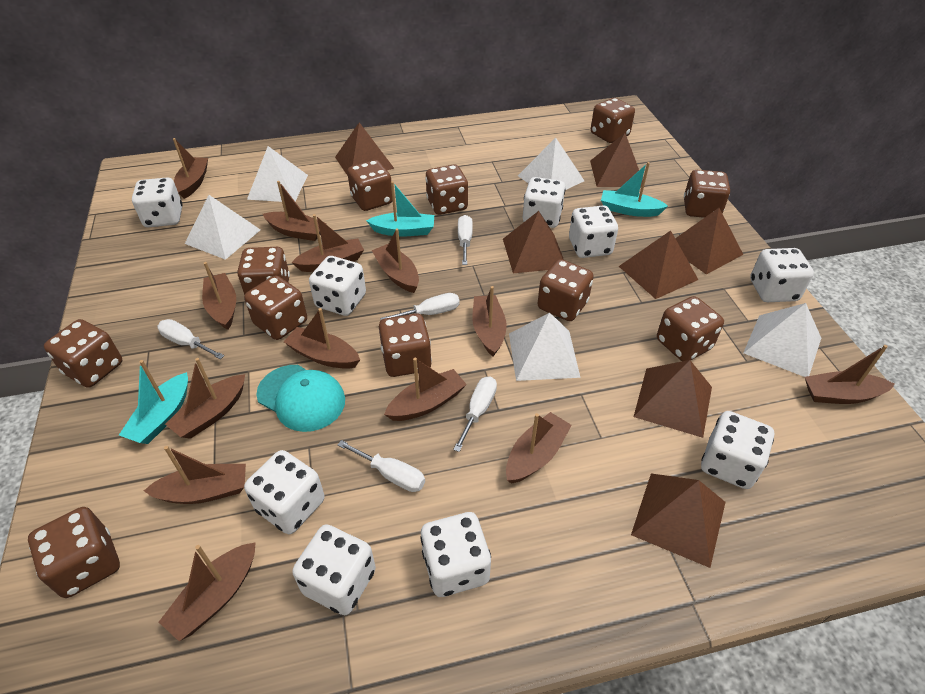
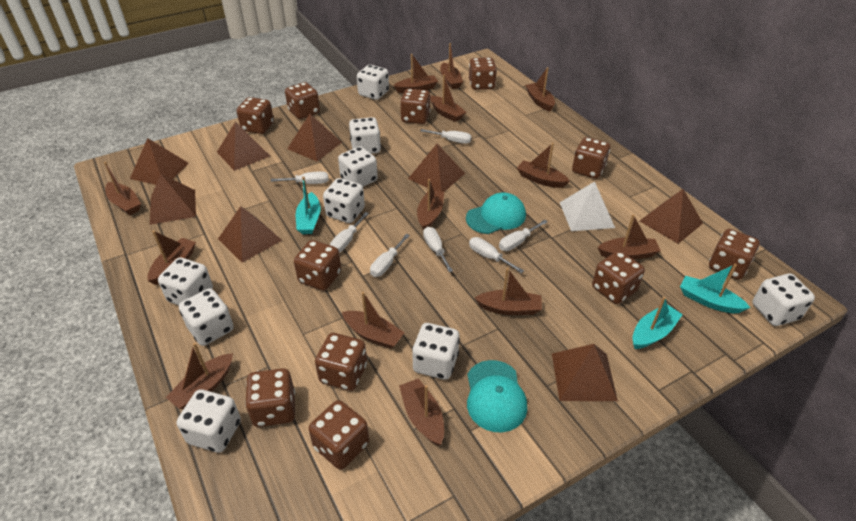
brown pyramid: 7 -> 8
turquoise cap: 1 -> 2
white pyramid: 5 -> 1
white screwdriver: 5 -> 7

